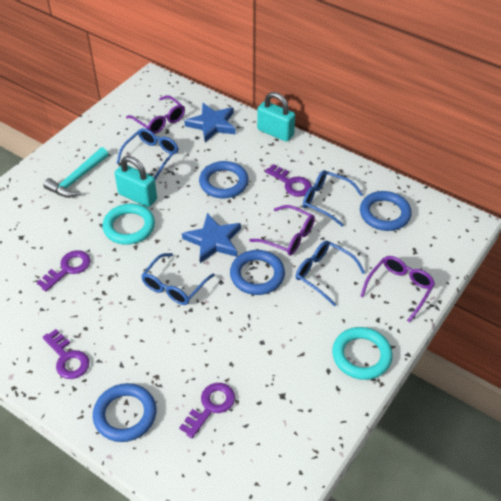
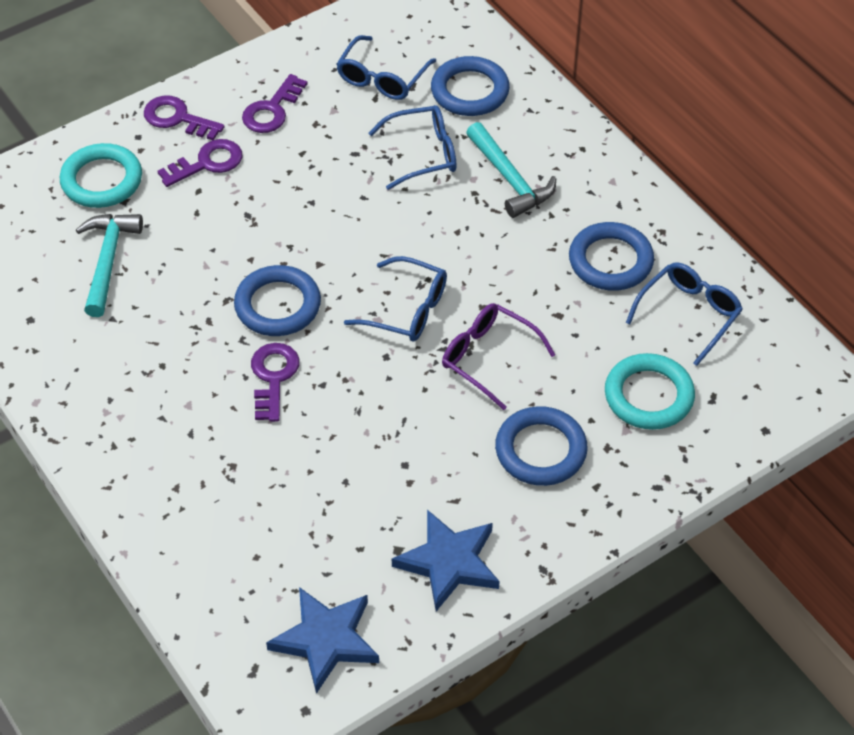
purple glasses: 3 -> 1
turquoise hammer: 1 -> 2
turquoise padlock: 2 -> 0

